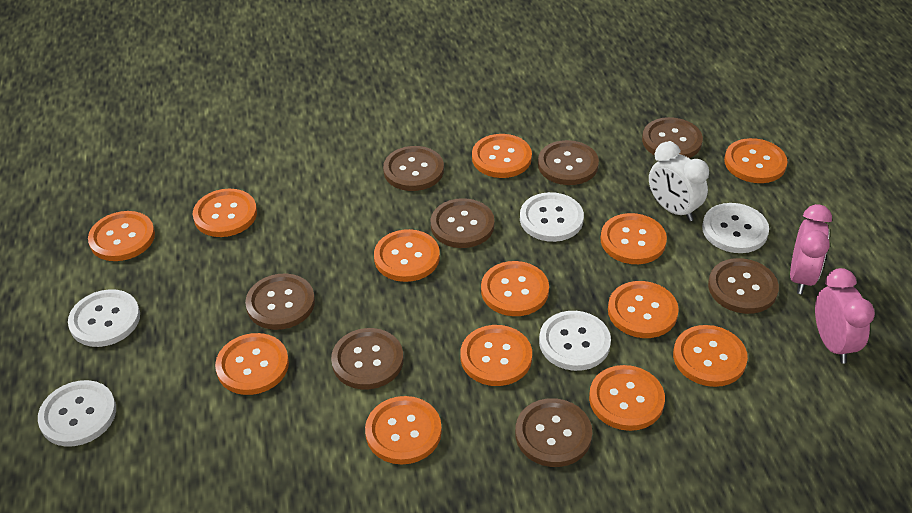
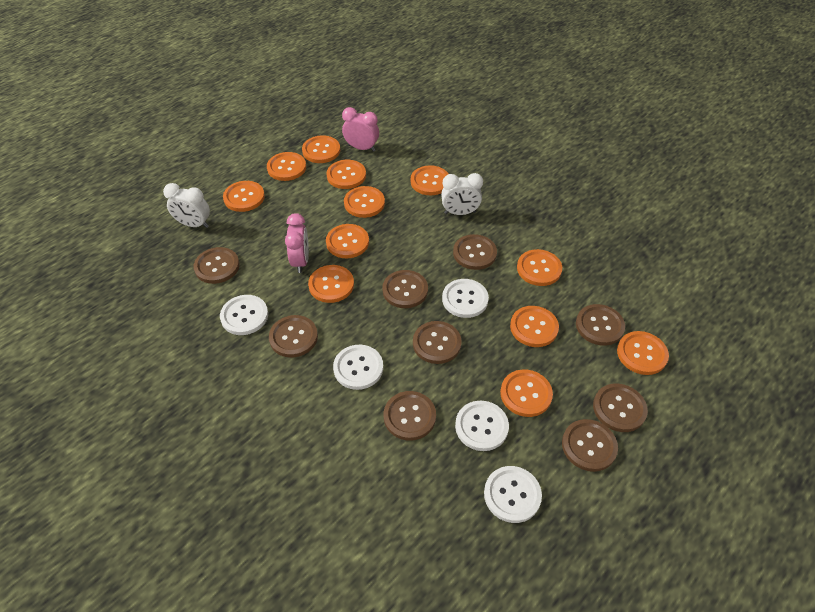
brown button: 8 -> 9
orange button: 13 -> 12
white clock: 1 -> 2

